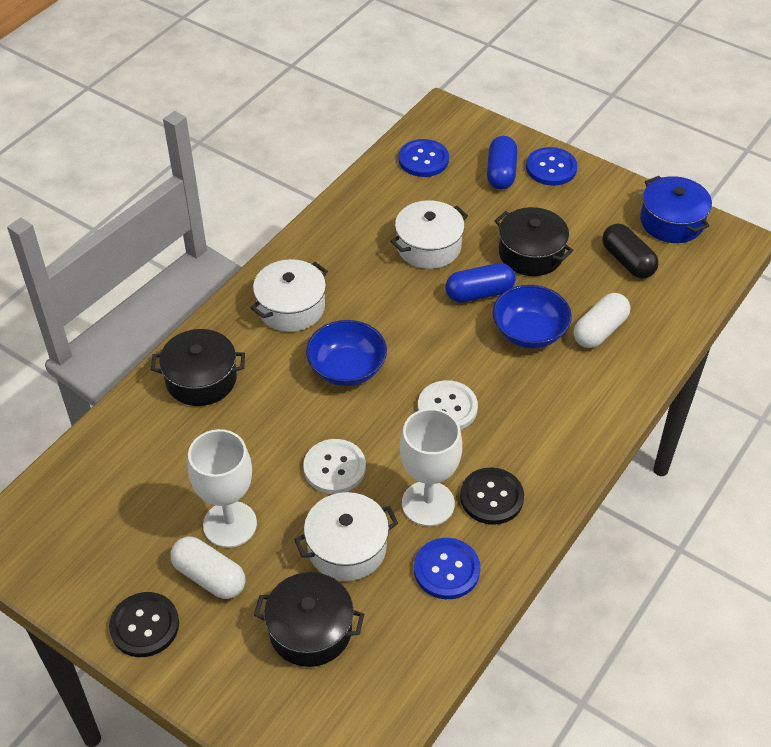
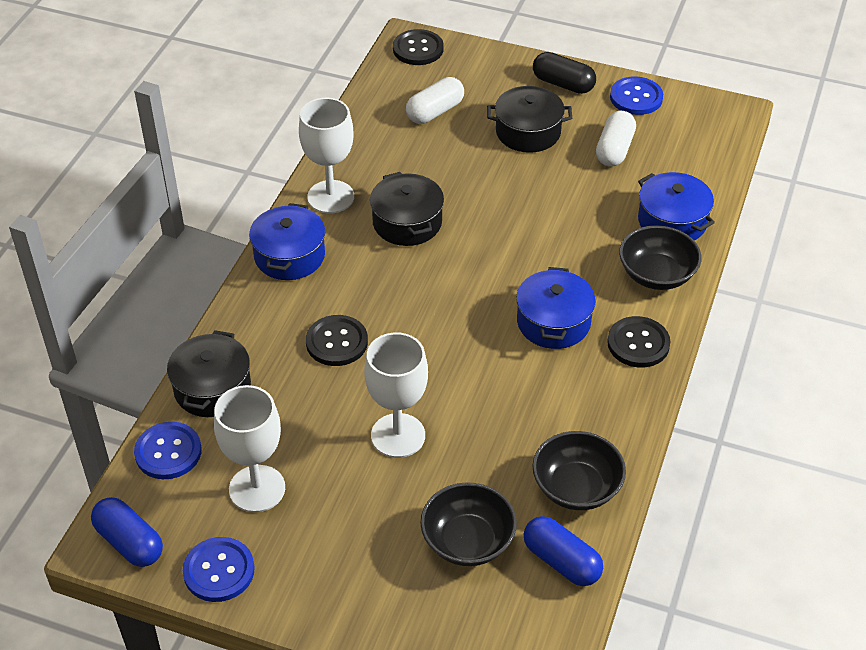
black bowl: 0 -> 3
black button: 2 -> 3
blue bowl: 2 -> 0
blue pot: 1 -> 3
white button: 2 -> 0
white goblet: 2 -> 3
white pot: 3 -> 0

